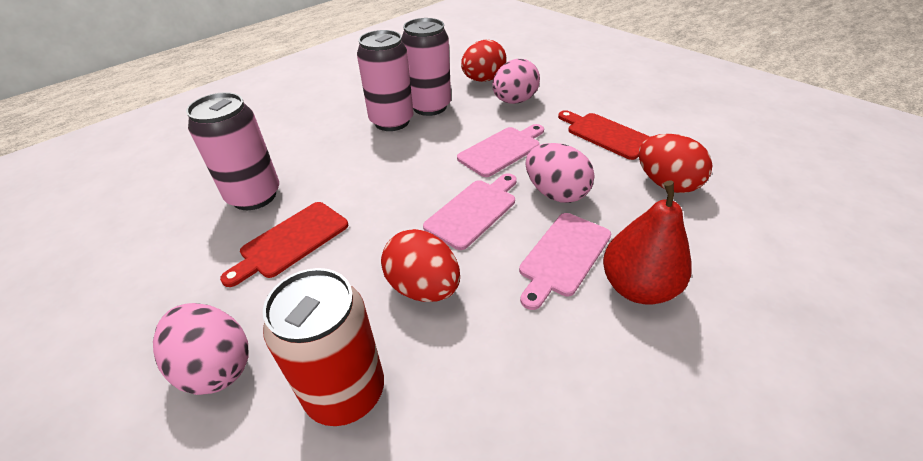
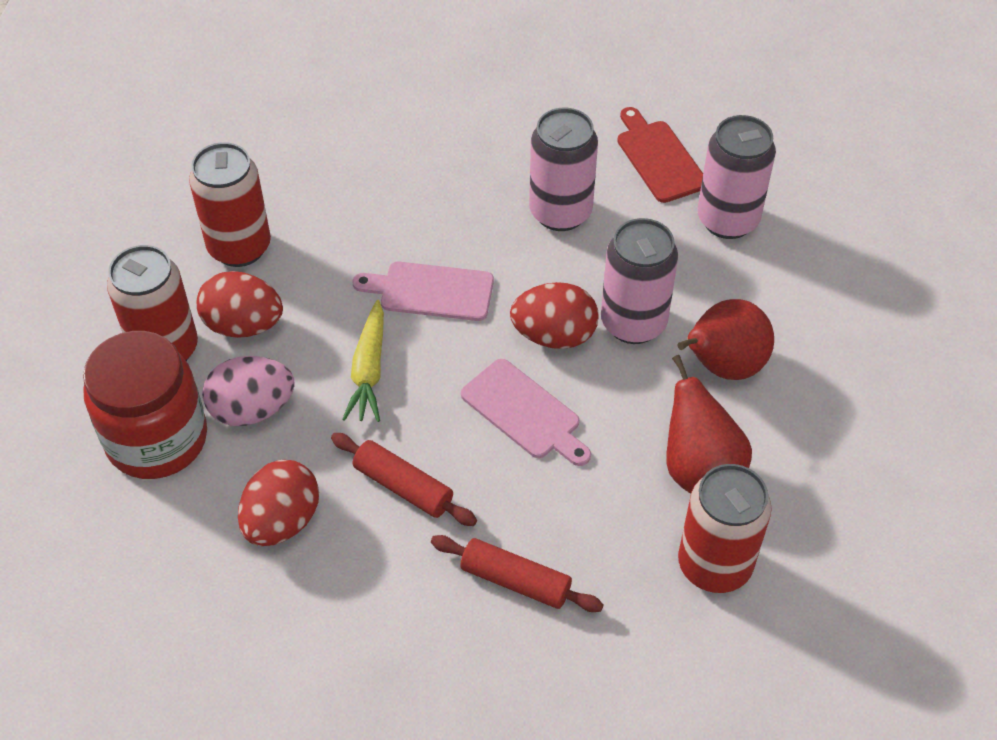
pink cutting board: 3 -> 2
pink egg: 3 -> 1
red can: 1 -> 3
red cutting board: 2 -> 1
red jar: 0 -> 1
red pear: 1 -> 2
red rolling pin: 0 -> 2
yellow carrot: 0 -> 1

